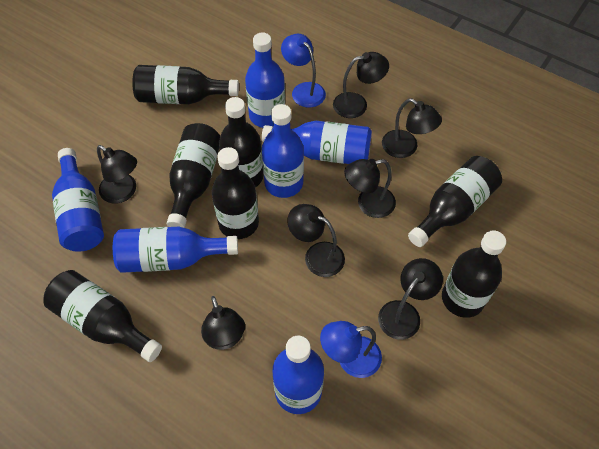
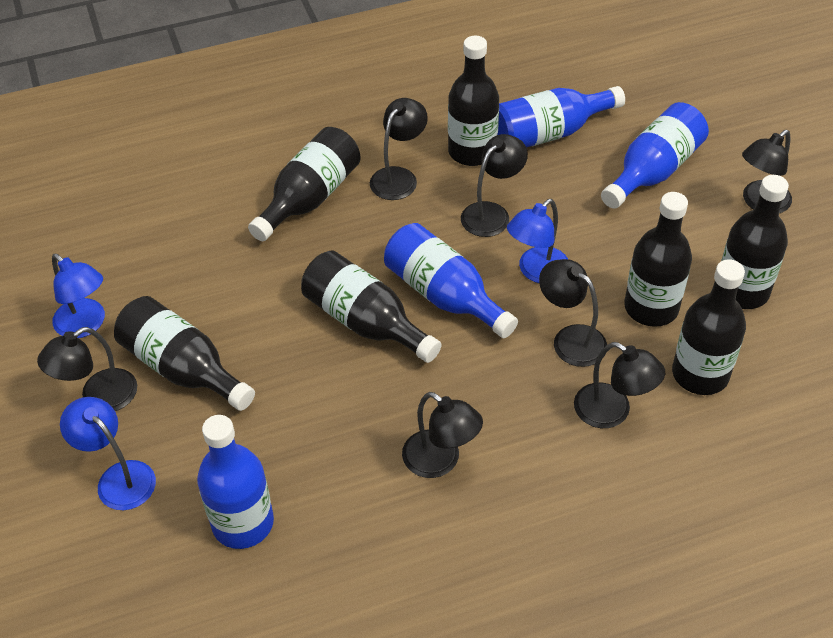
blue bottle: 6 -> 4
blue lamp: 2 -> 3

